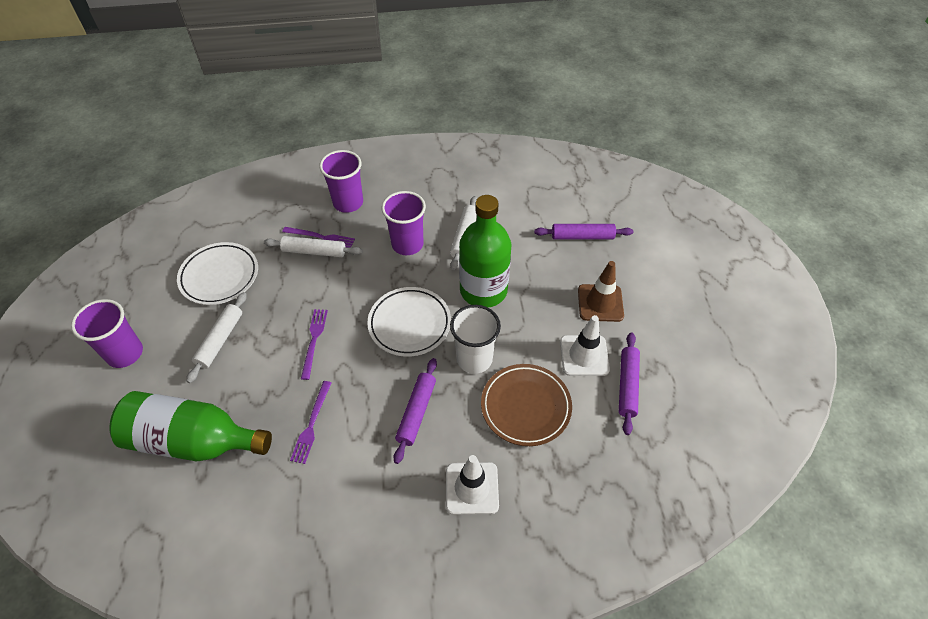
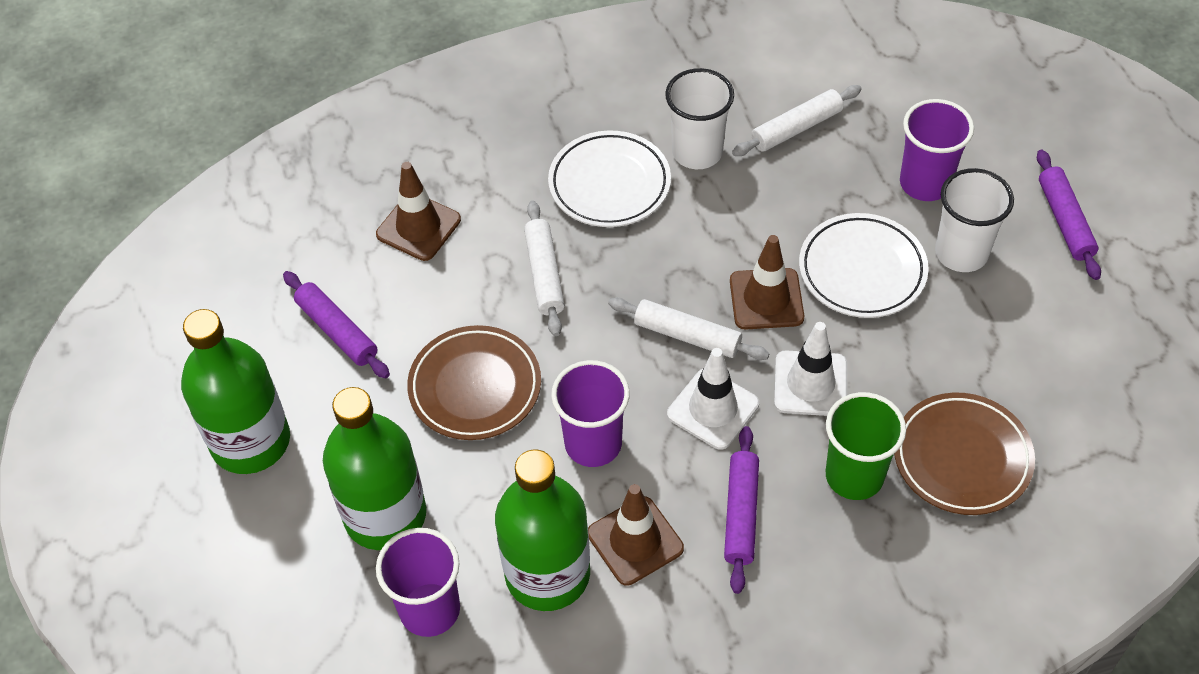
brown plate: 1 -> 2
brown traffic cone: 1 -> 3
green bottle: 2 -> 3
green cup: 0 -> 1
purple fork: 3 -> 0
white cup: 1 -> 2

